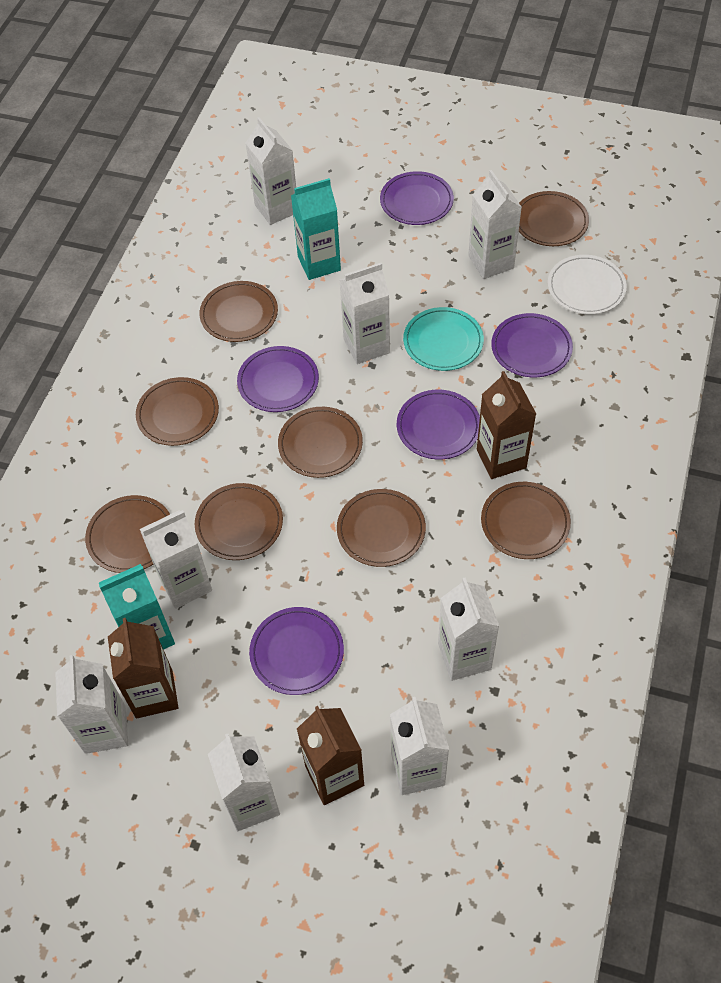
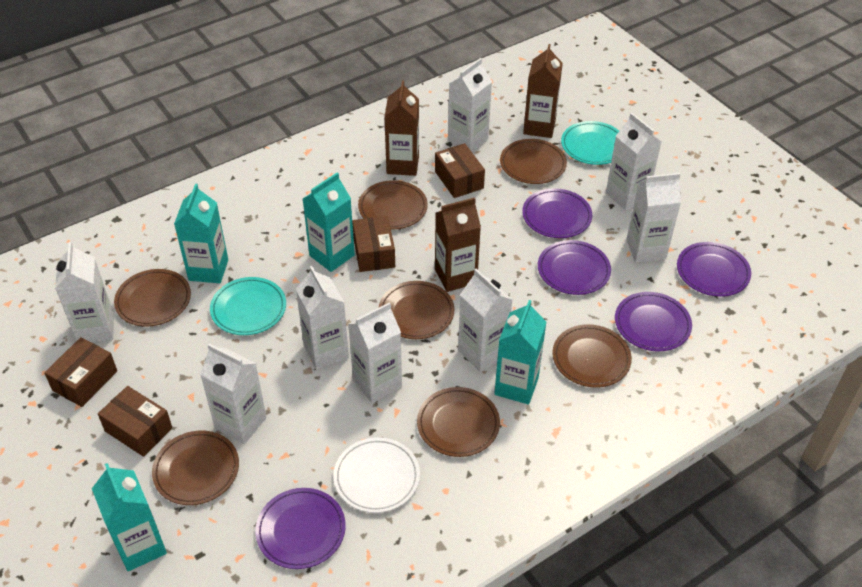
brown box: 0 -> 4
brown plate: 8 -> 7
turquoise carton: 2 -> 4
turquoise plate: 1 -> 2

